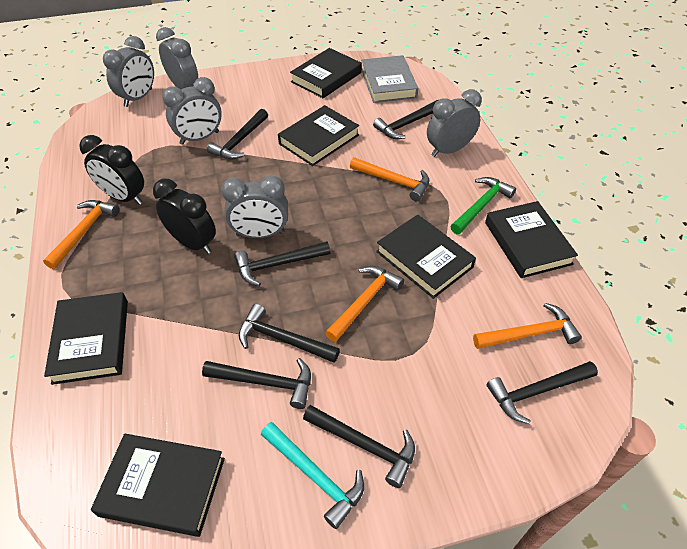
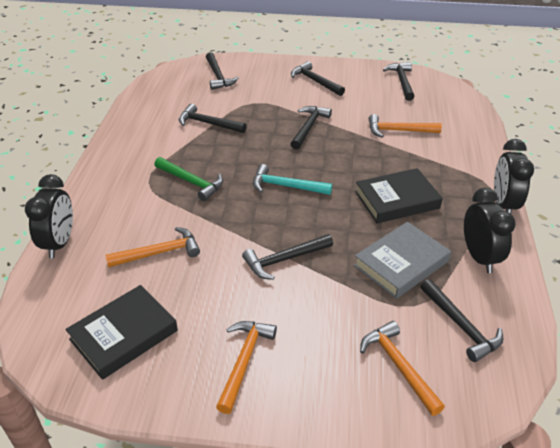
black book: 6 -> 2
black clock: 2 -> 3
grey clock: 5 -> 0

